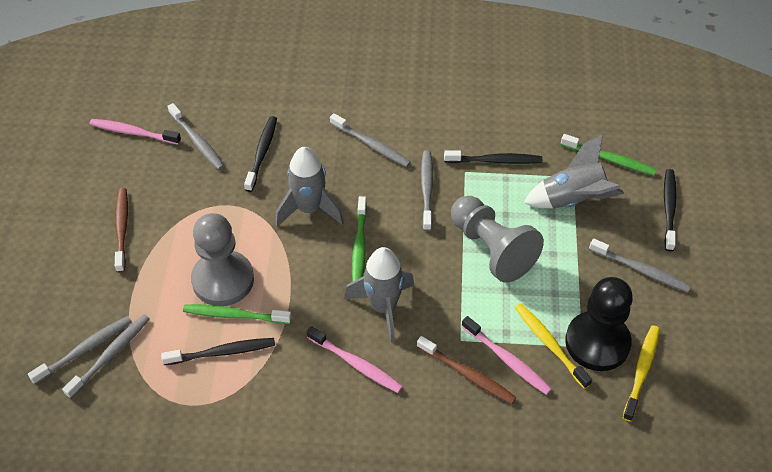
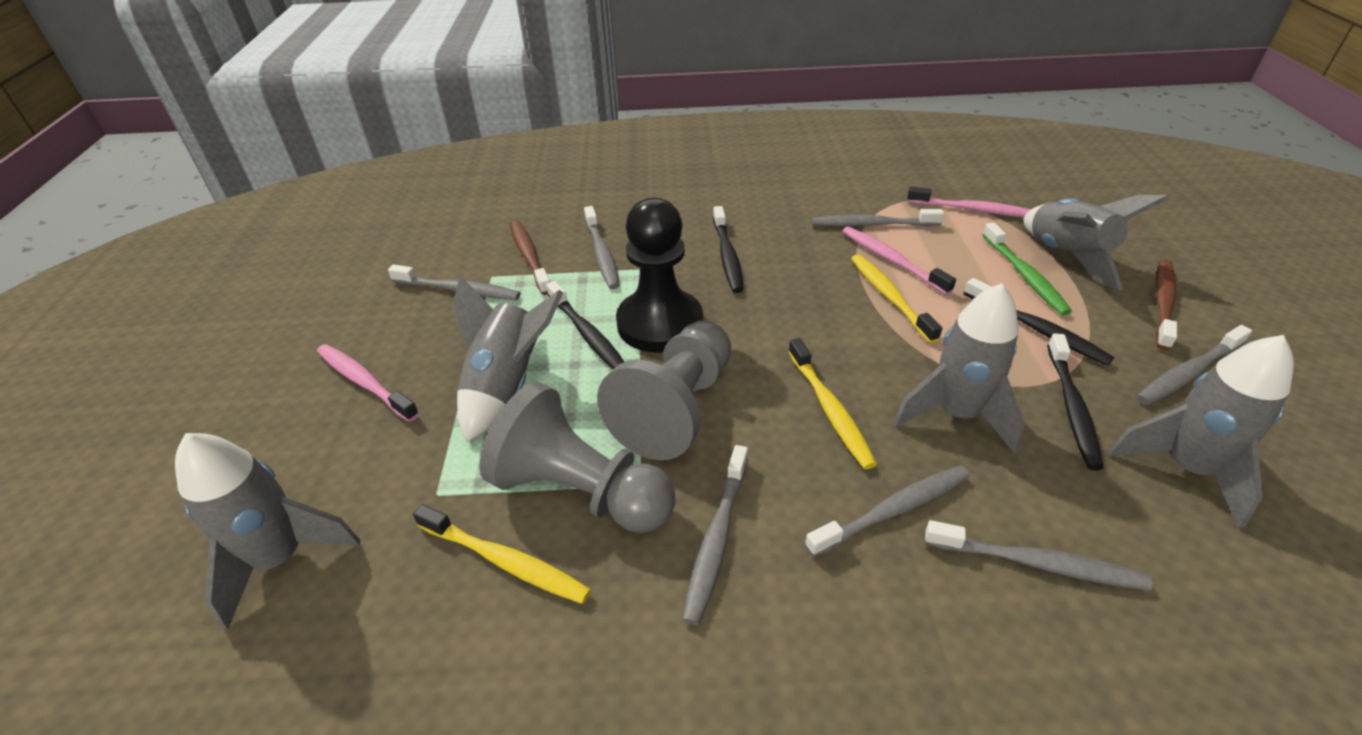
green toothbrush: 3 -> 1
grey rocket: 3 -> 5
grey toothbrush: 6 -> 7
yellow toothbrush: 2 -> 3

